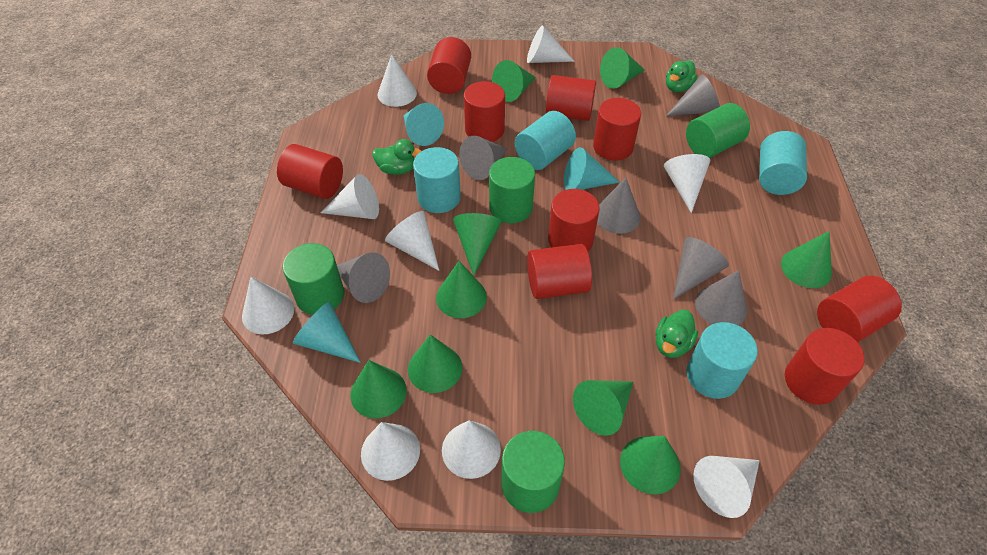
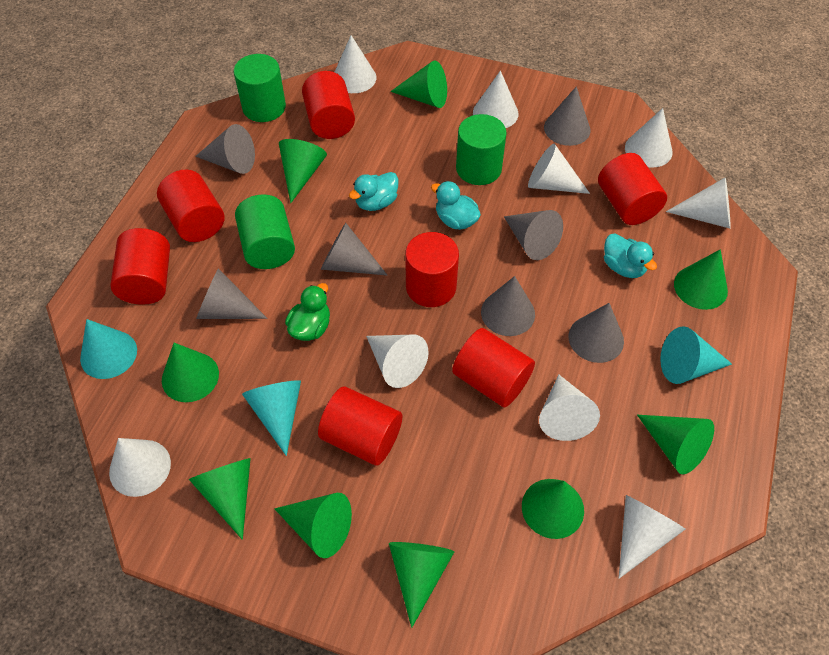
green cylinder: 4 -> 3
green duck: 3 -> 1
grey cone: 6 -> 7
red cylinder: 9 -> 7
turquoise cylinder: 4 -> 0
turquoise duck: 0 -> 3

